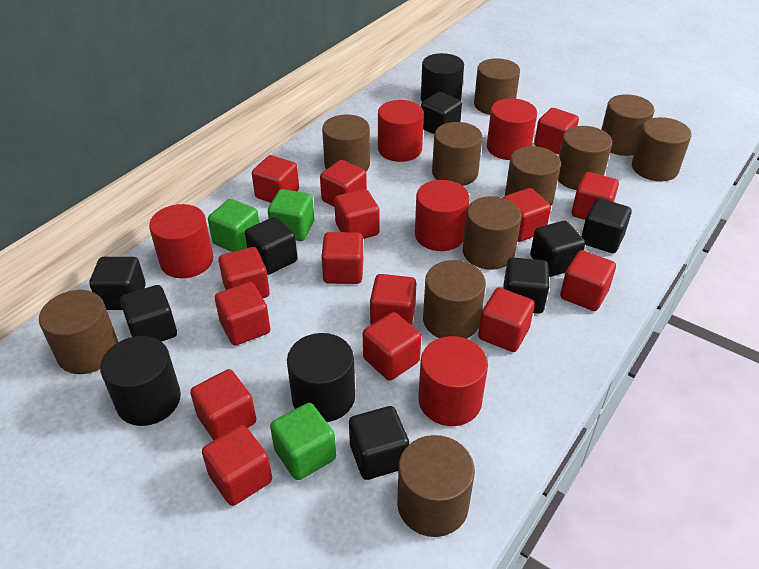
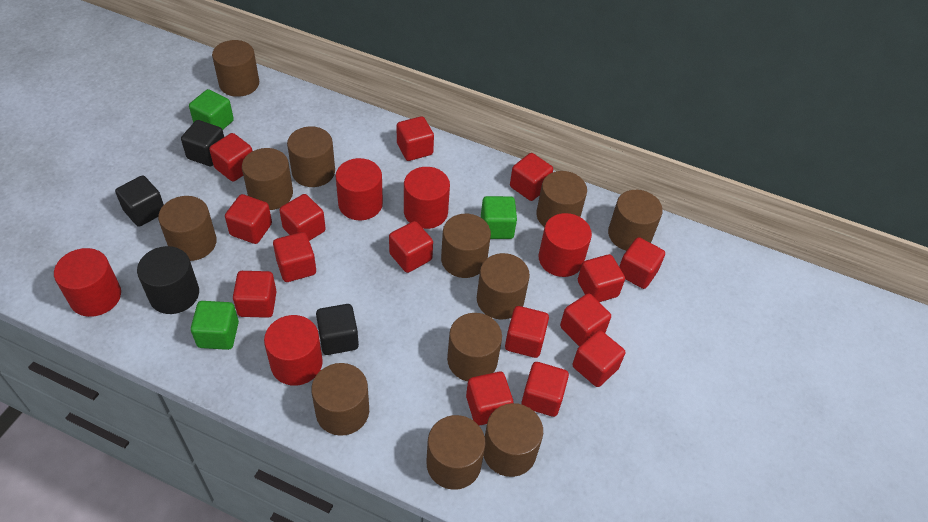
black cube: 8 -> 3
black cylinder: 3 -> 1
brown cylinder: 11 -> 12

